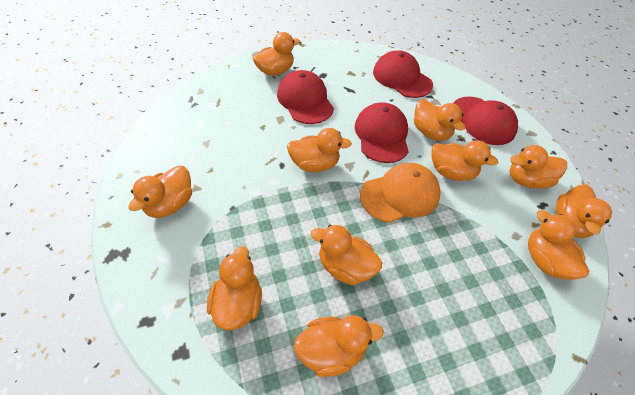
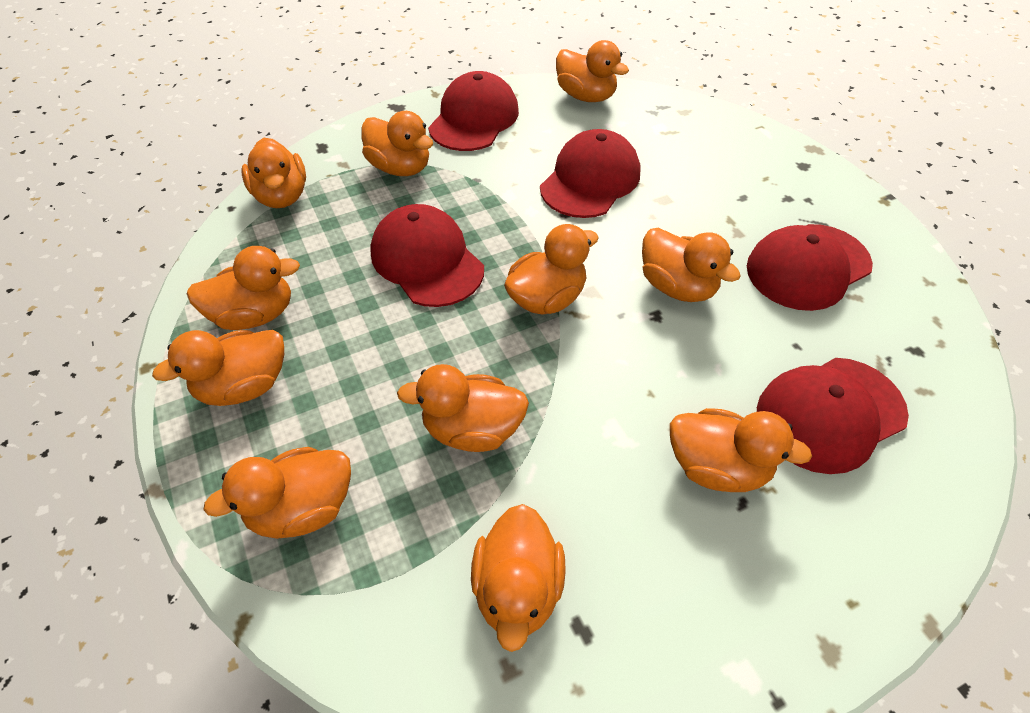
orange cap: 1 -> 0
red cap: 4 -> 5

